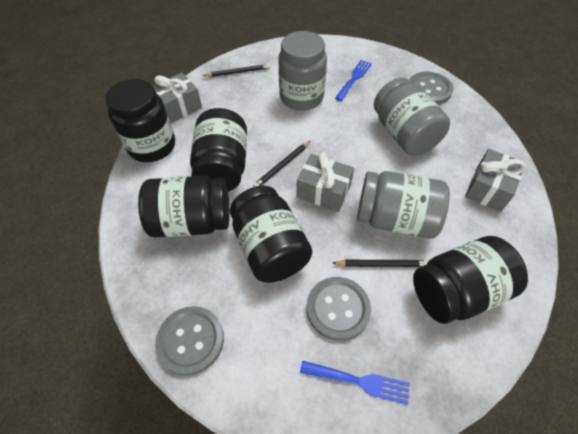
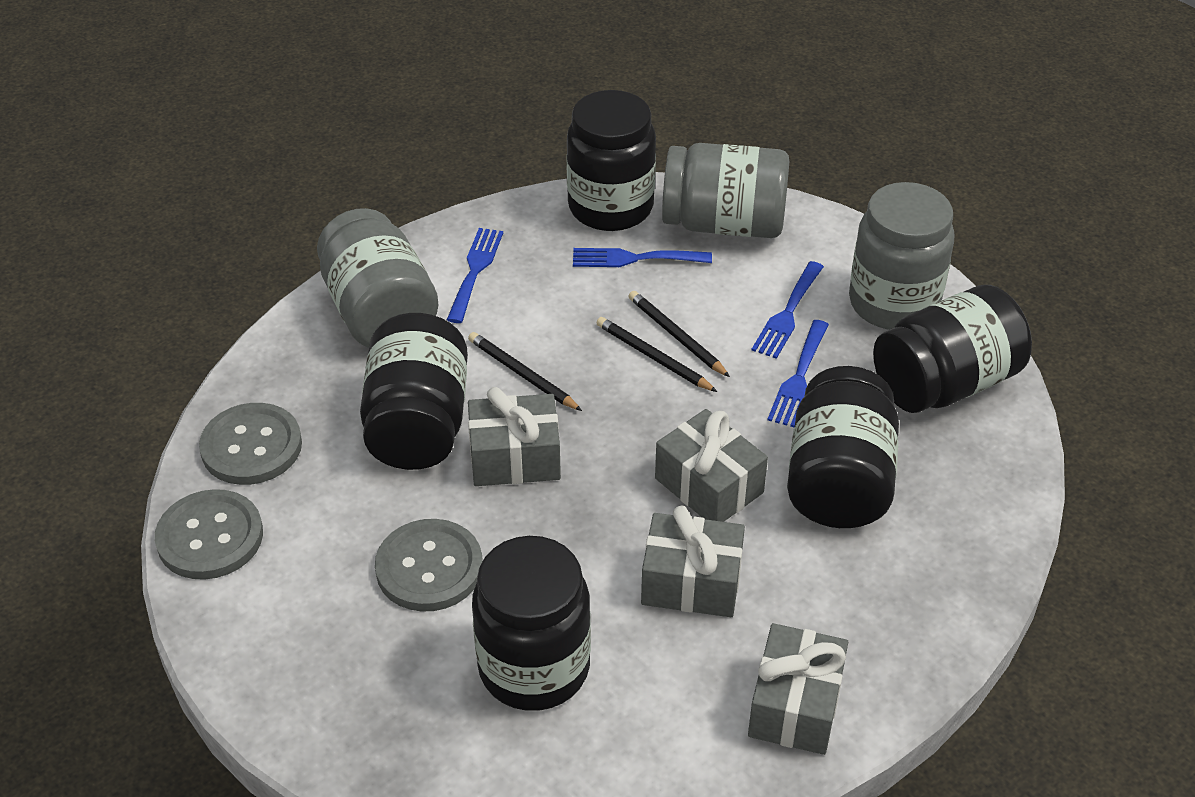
blue fork: 2 -> 4
grey gift: 3 -> 4

